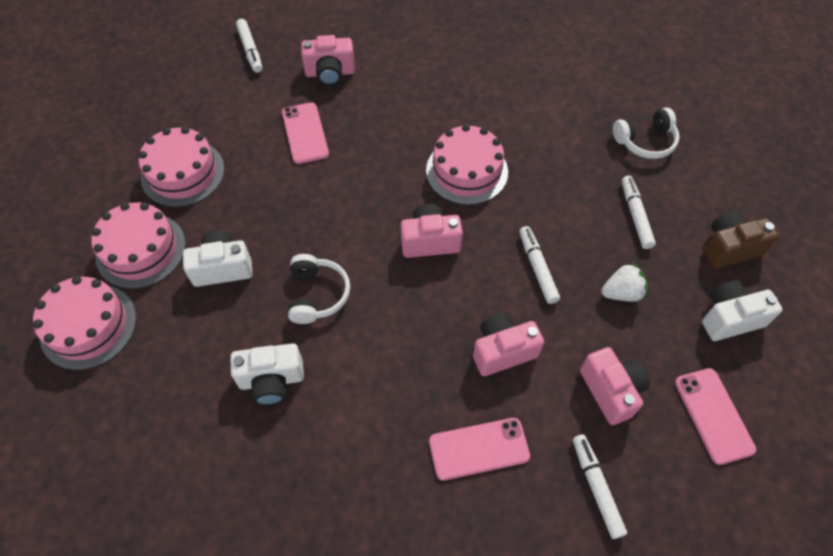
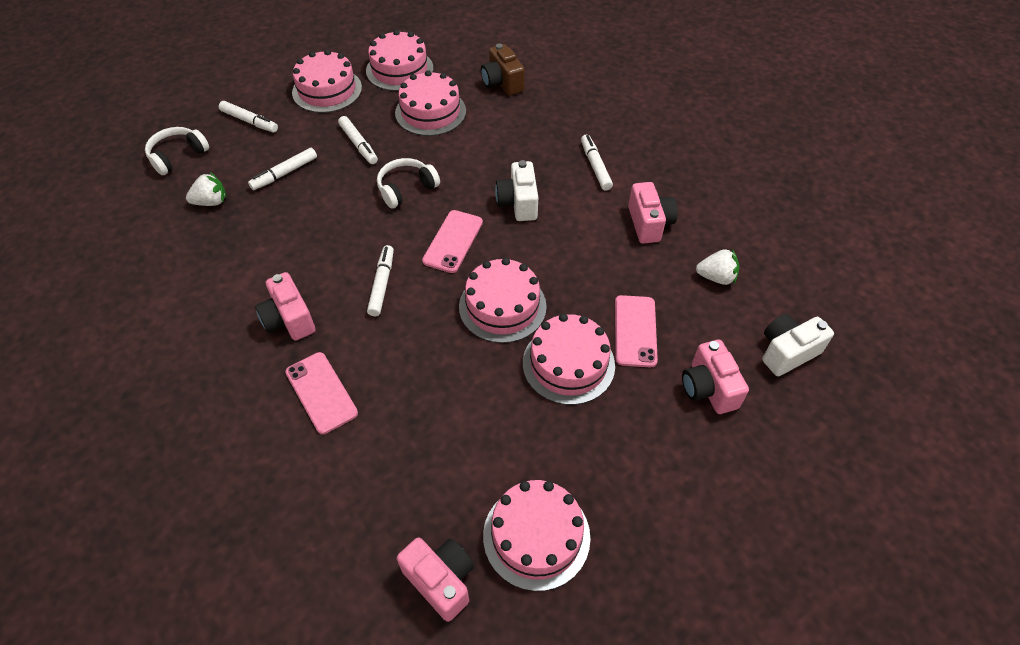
pink cake: 4 -> 6
white camera: 3 -> 2
white marker: 4 -> 5
white strawberry: 1 -> 2

